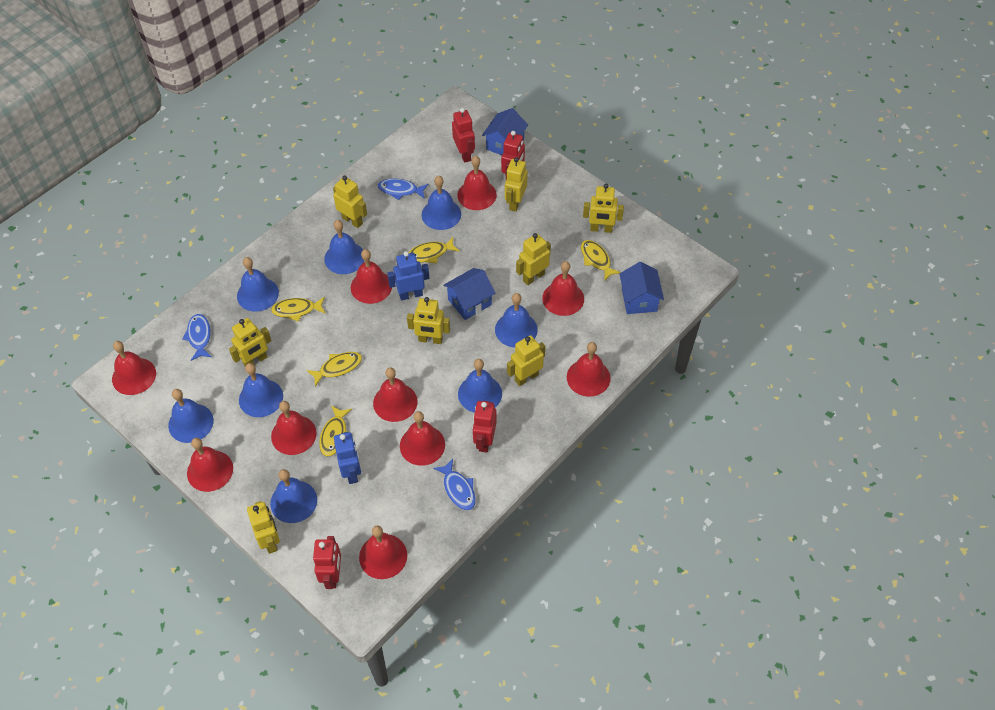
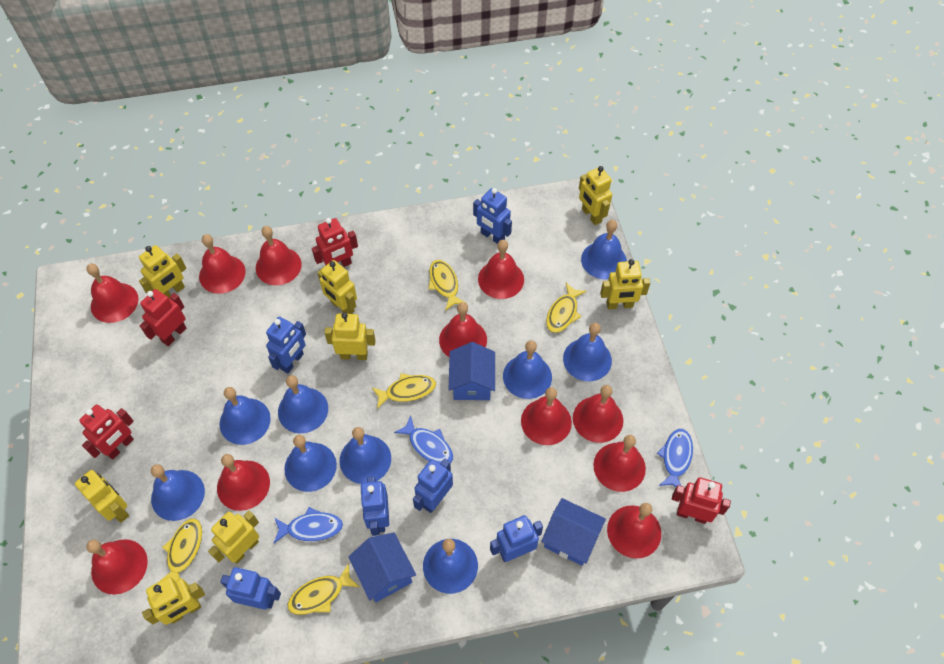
blue bell: 8 -> 9
blue robot: 2 -> 6
red bell: 10 -> 11

